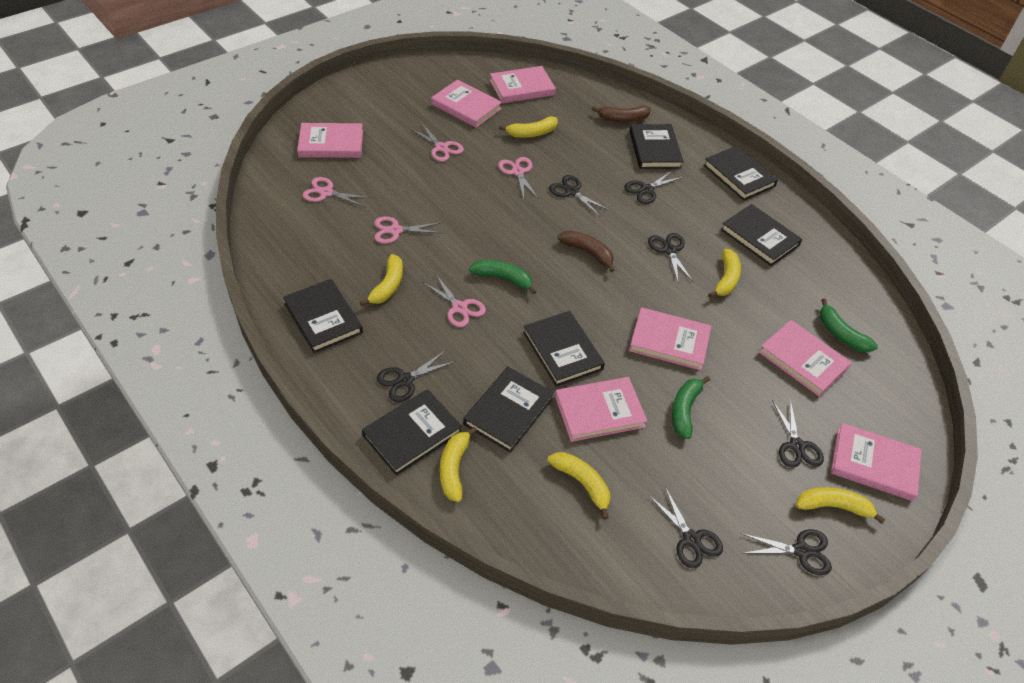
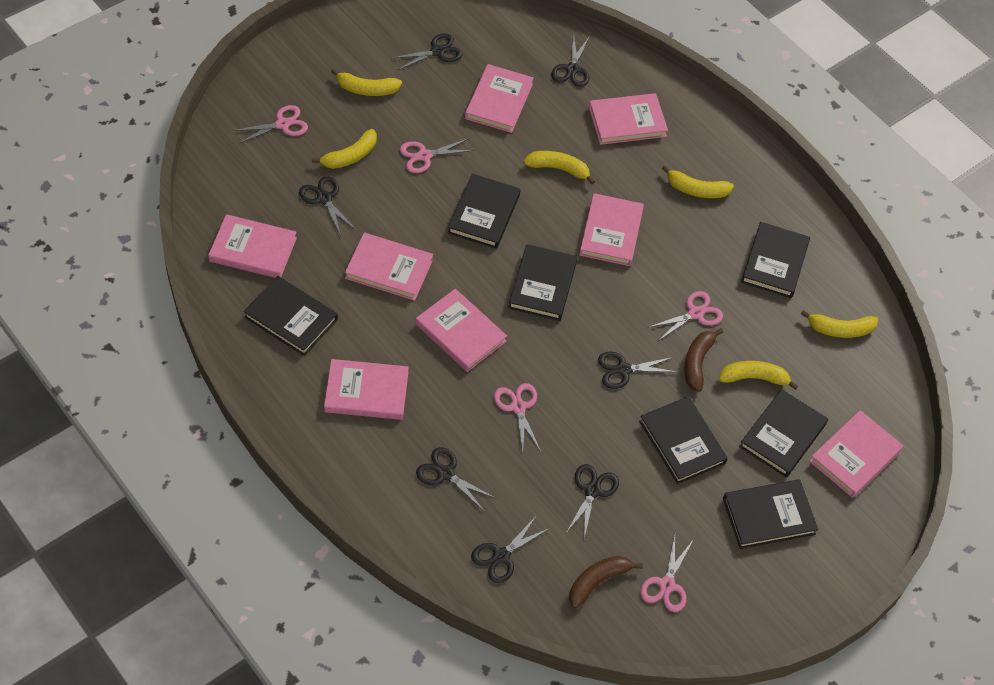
green banana: 3 -> 0
pink book: 7 -> 8

